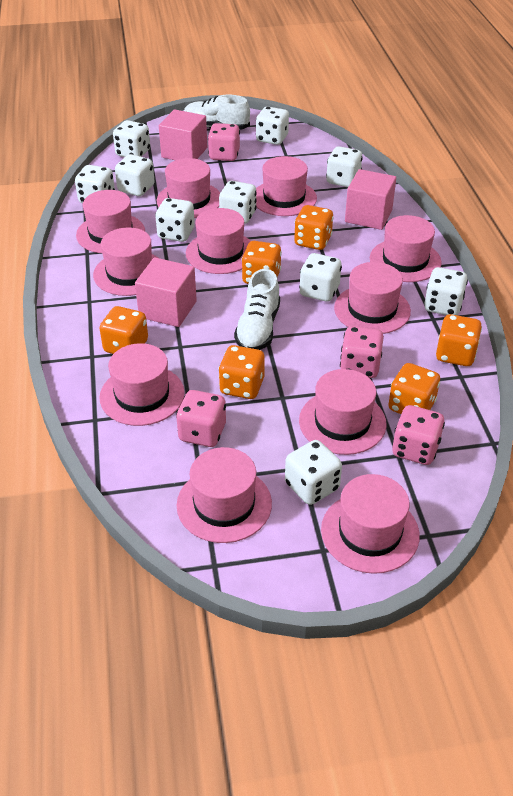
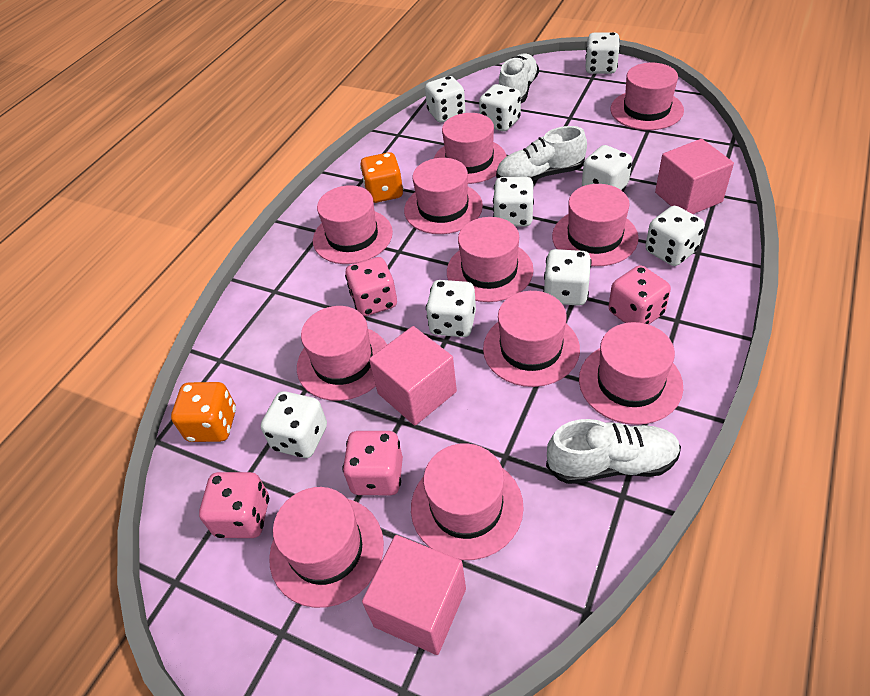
orange dice: 6 -> 2
white dice: 10 -> 9
white shoe: 2 -> 3

